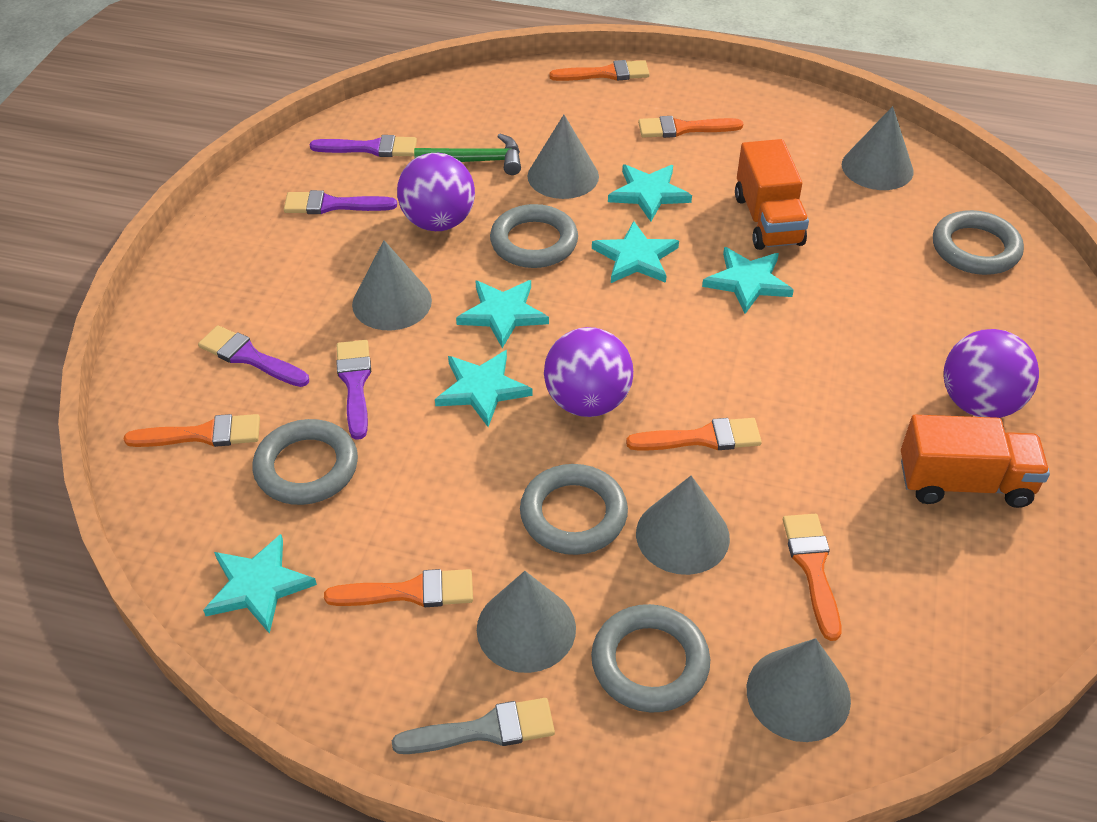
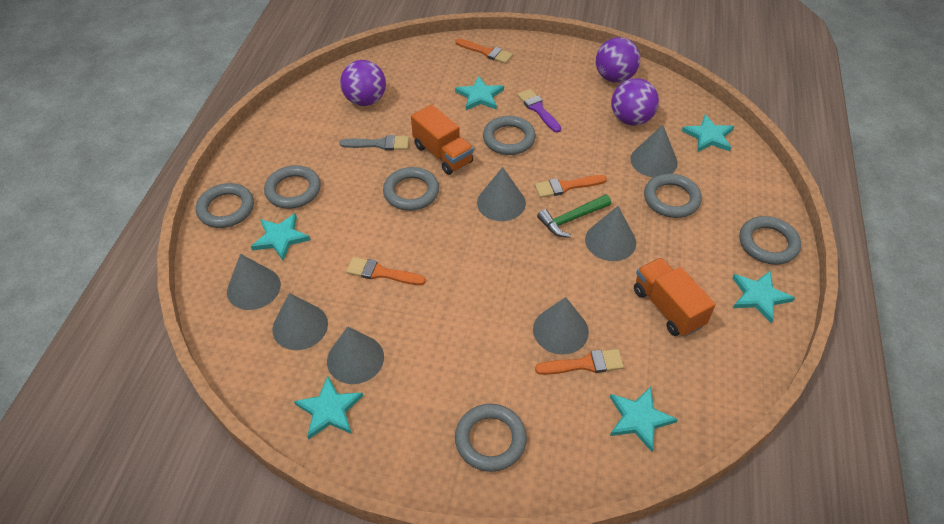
grey cone: 6 -> 7
grey ring: 5 -> 7
orange brush: 6 -> 4
purple brush: 4 -> 1

